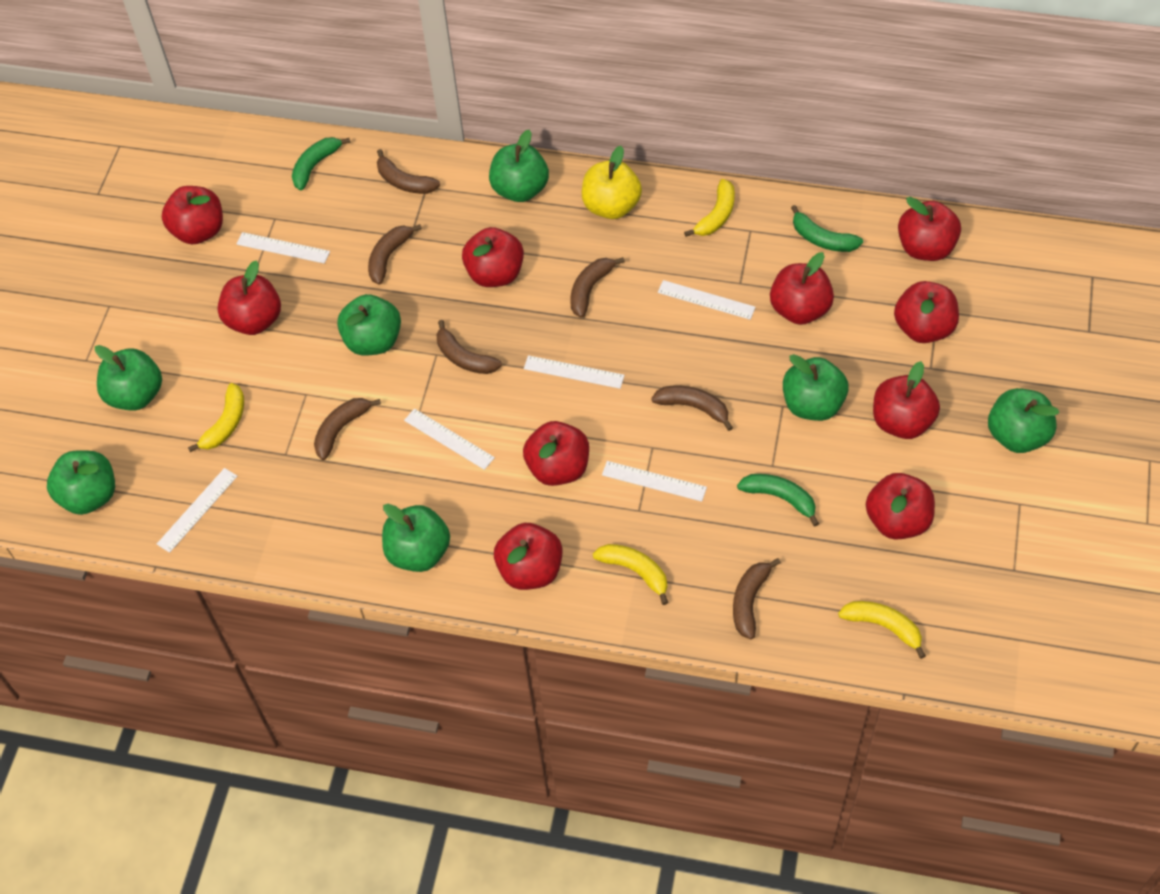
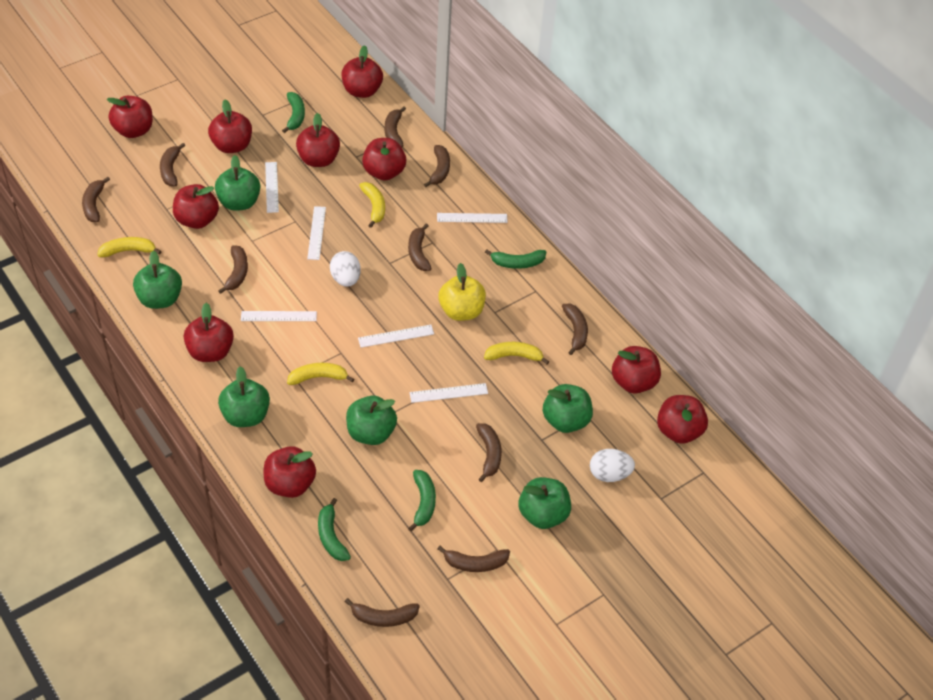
brown banana: 7 -> 10
green apple: 7 -> 6
green banana: 3 -> 4
white egg: 0 -> 2

